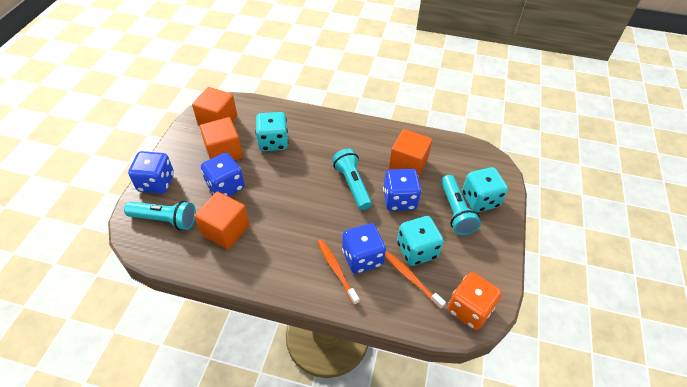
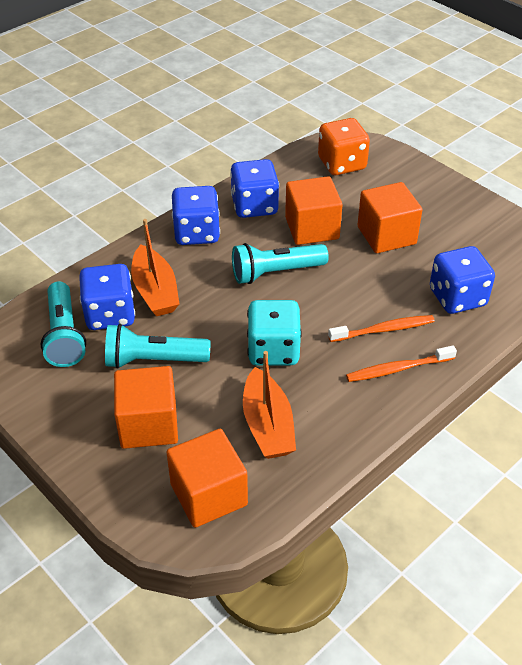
orange boat: 0 -> 2
turquoise dice: 3 -> 1

